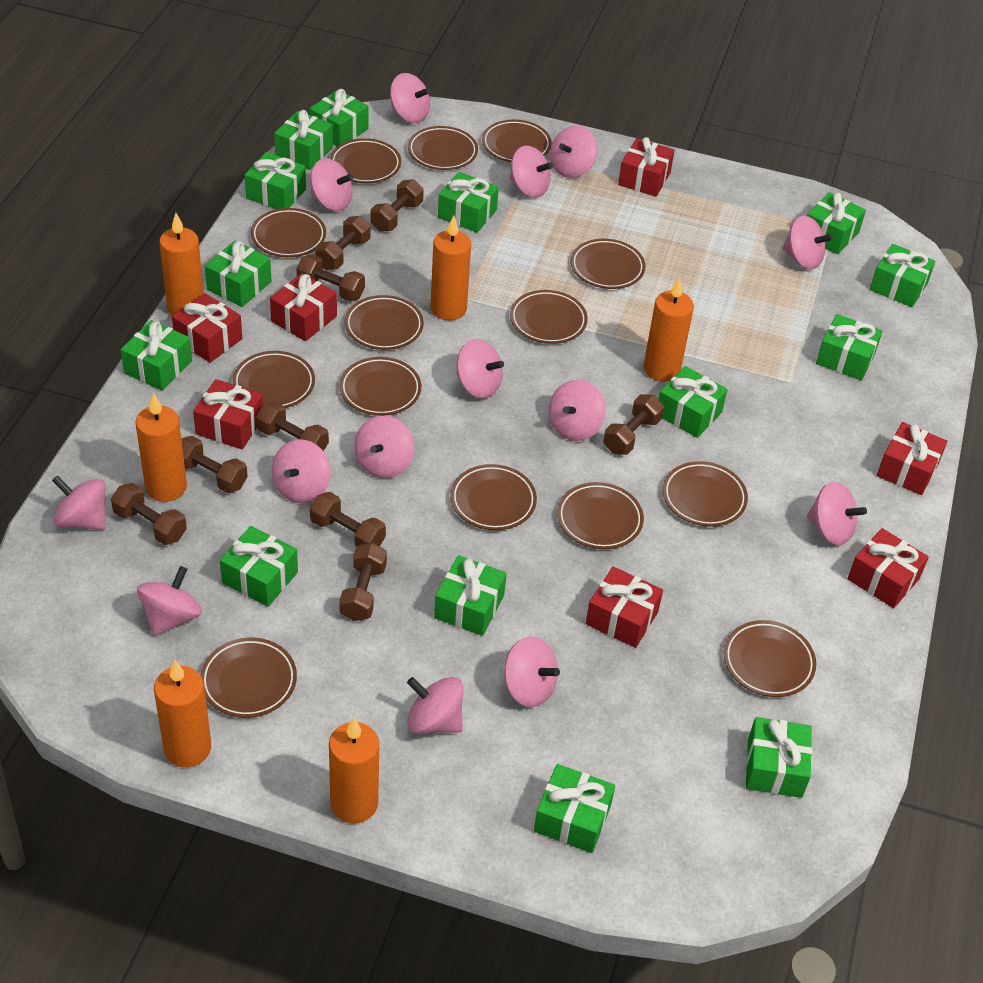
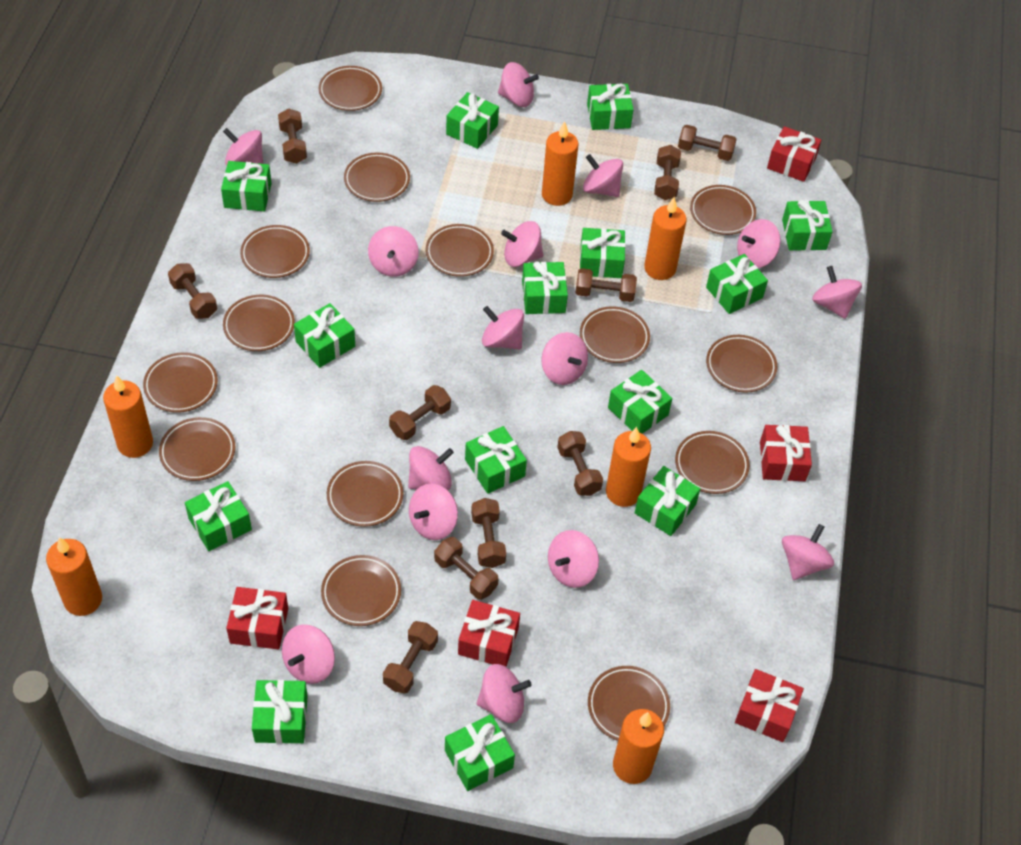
brown dumbbell: 9 -> 10
pink spinning top: 14 -> 15
red gift: 7 -> 5

